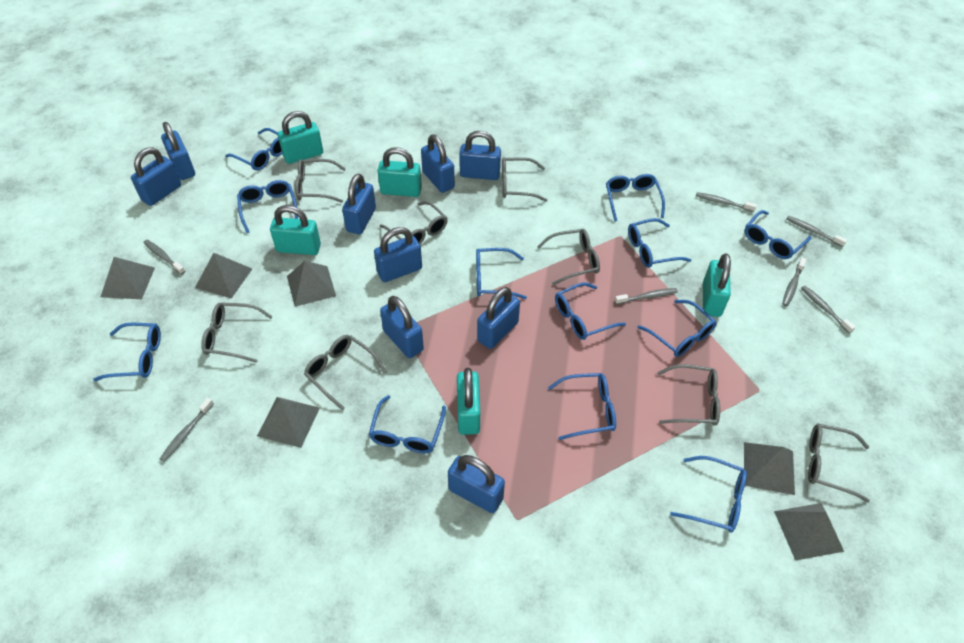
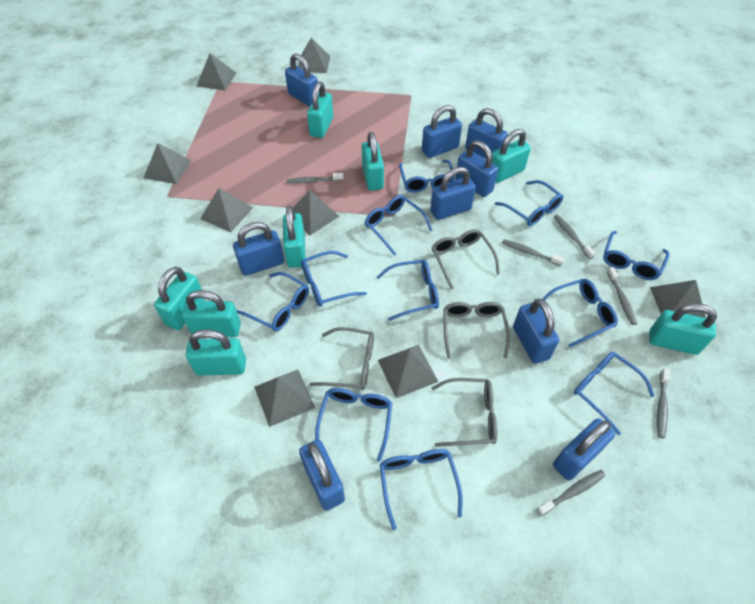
blue glasses: 12 -> 11
grey glasses: 8 -> 4
grey pyramid: 6 -> 8
grey toothbrush: 7 -> 6
turquoise padlock: 5 -> 8

